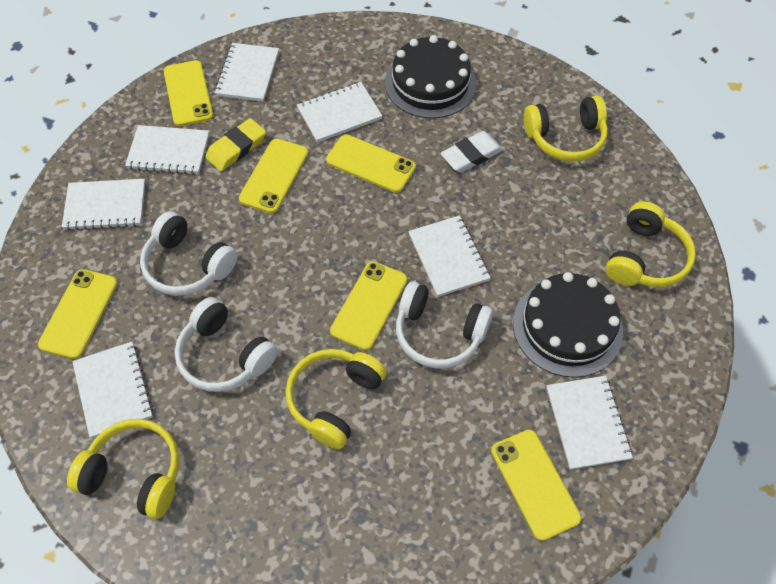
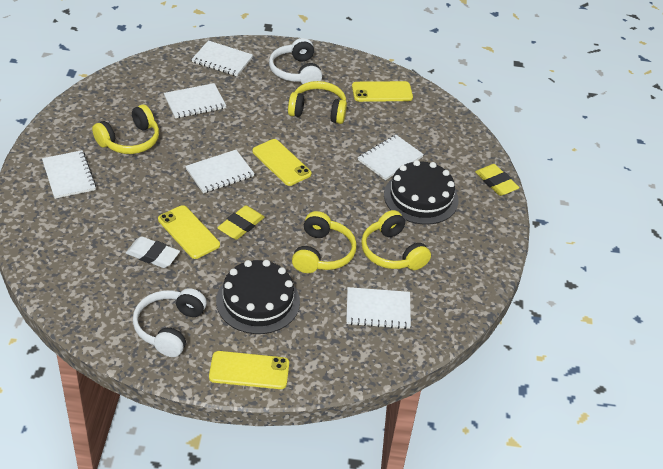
white headphones: 3 -> 2
white notebook: 7 -> 6
yellow eraser: 1 -> 2
yellow phone: 6 -> 4

